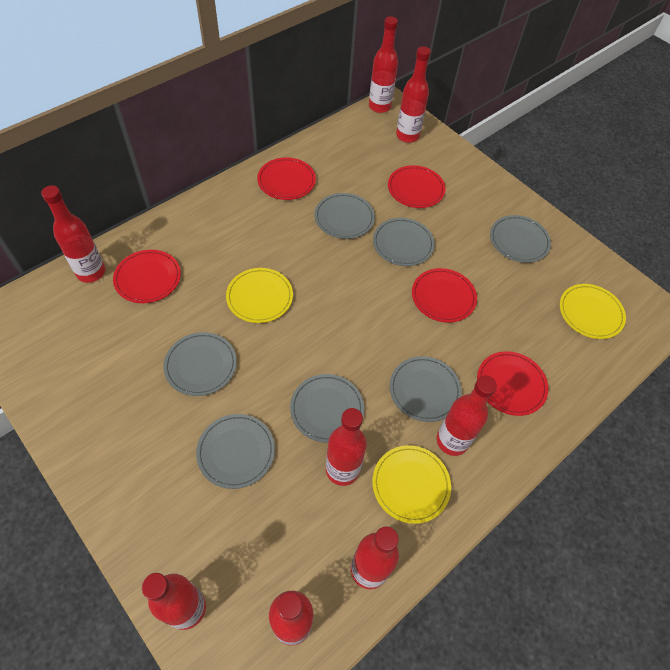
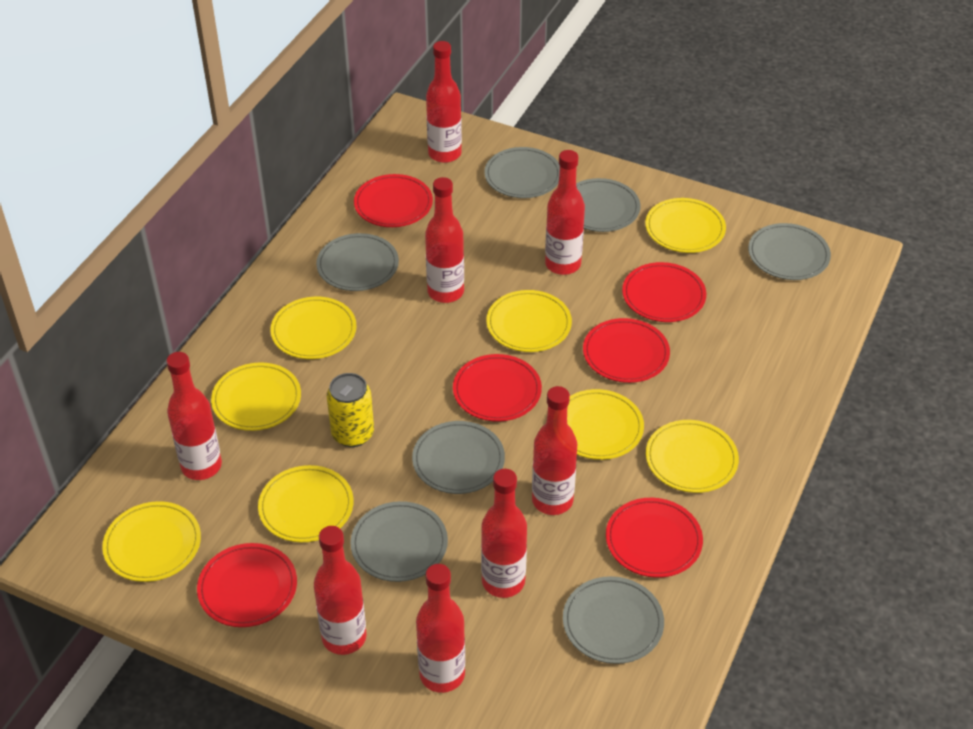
red plate: 5 -> 6
yellow can: 0 -> 1
yellow plate: 3 -> 8

